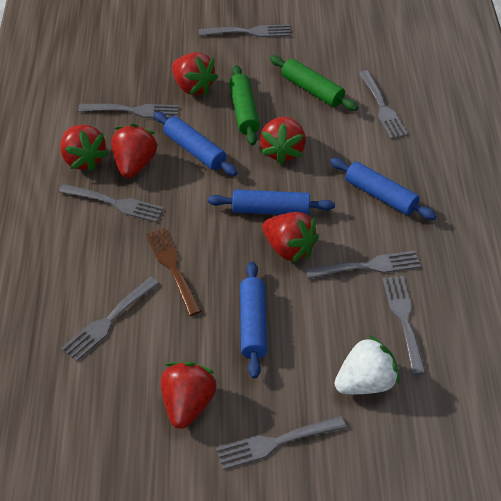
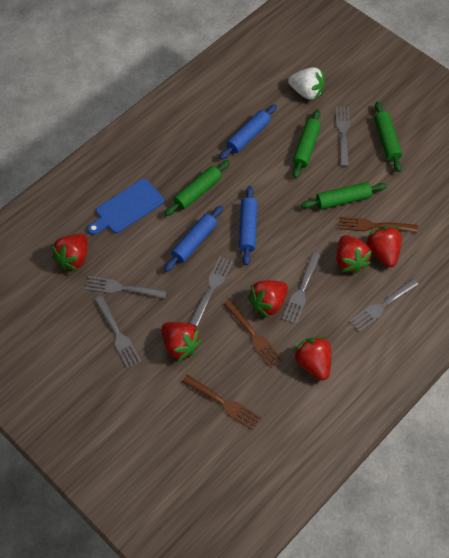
blue cutting board: 0 -> 1
blue rolling pin: 4 -> 3
brown fork: 1 -> 3
green rolling pin: 2 -> 4
grey fork: 8 -> 6

